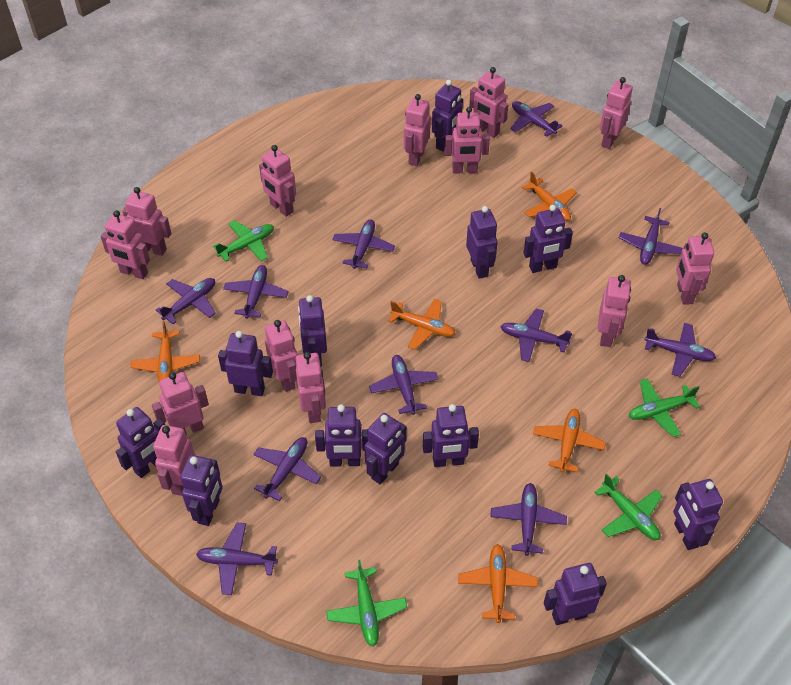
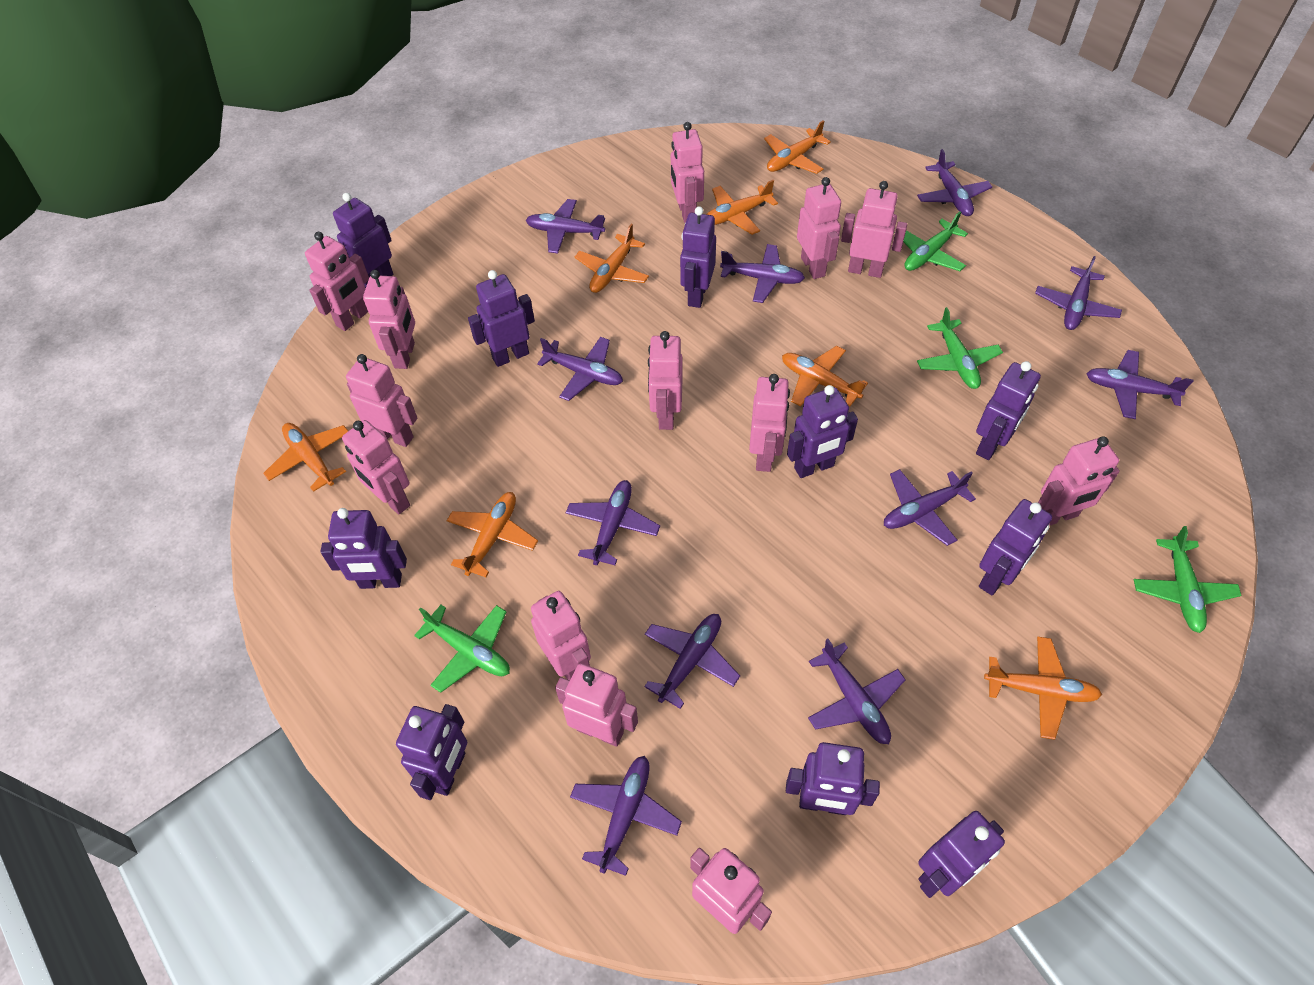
orange plane: 5 -> 7
purple robot: 12 -> 10

